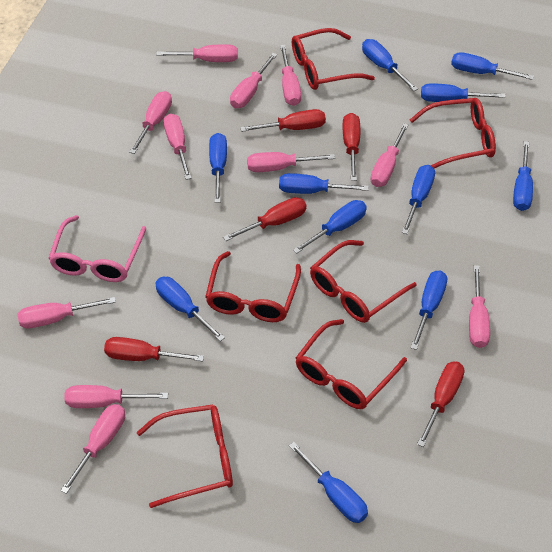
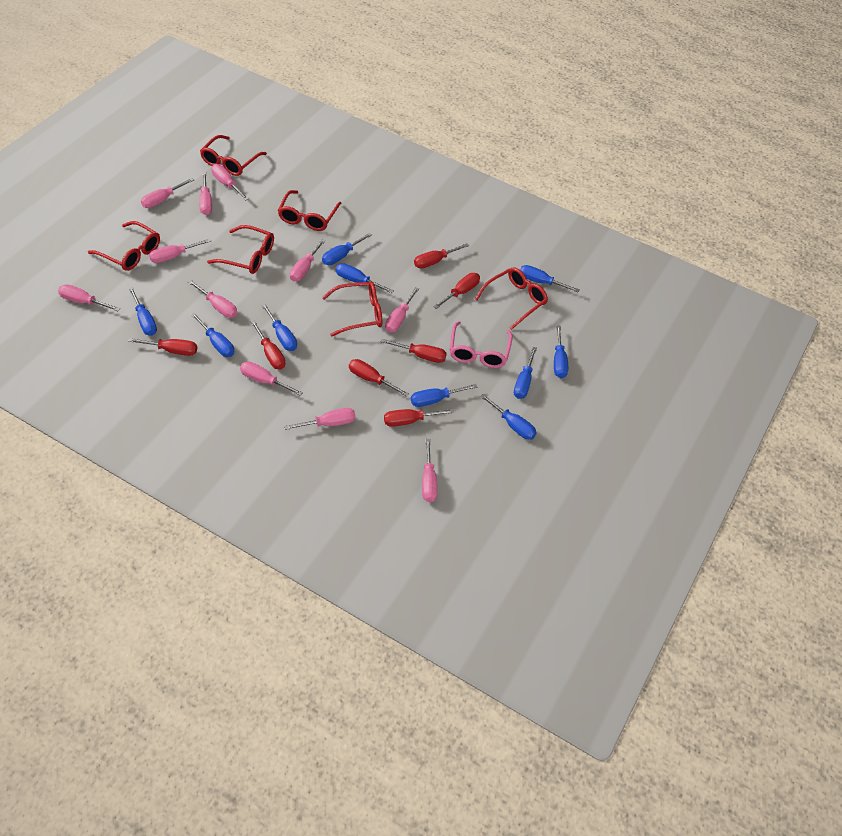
blue screwdriver: 11 -> 10
red screwdriver: 5 -> 7

